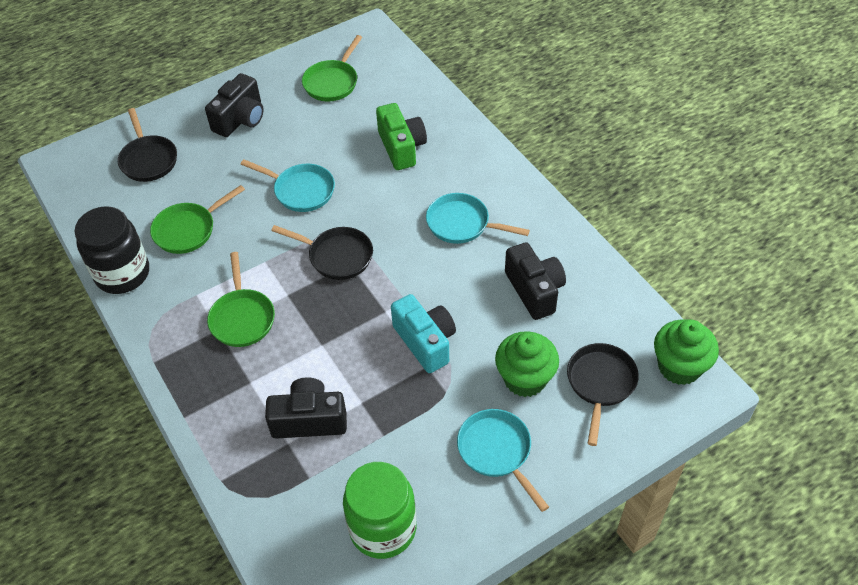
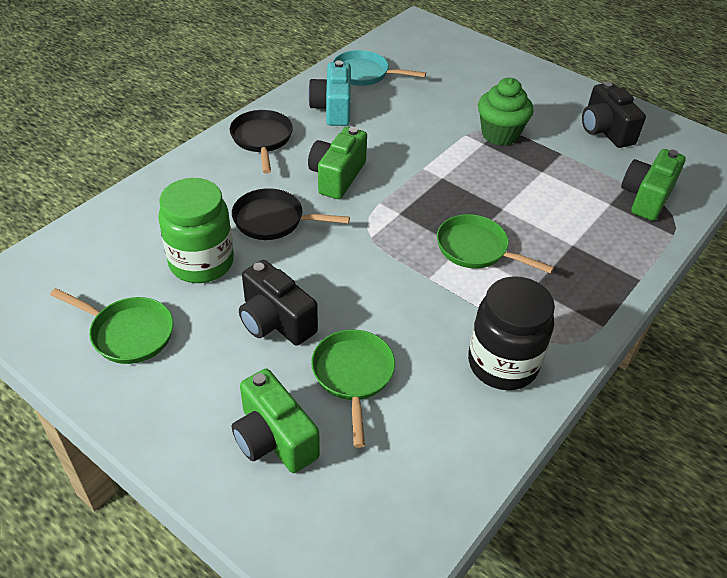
black camera: 3 -> 2
black pan: 3 -> 2
green camera: 1 -> 3
green cupcake: 2 -> 1
turquoise pan: 3 -> 1

